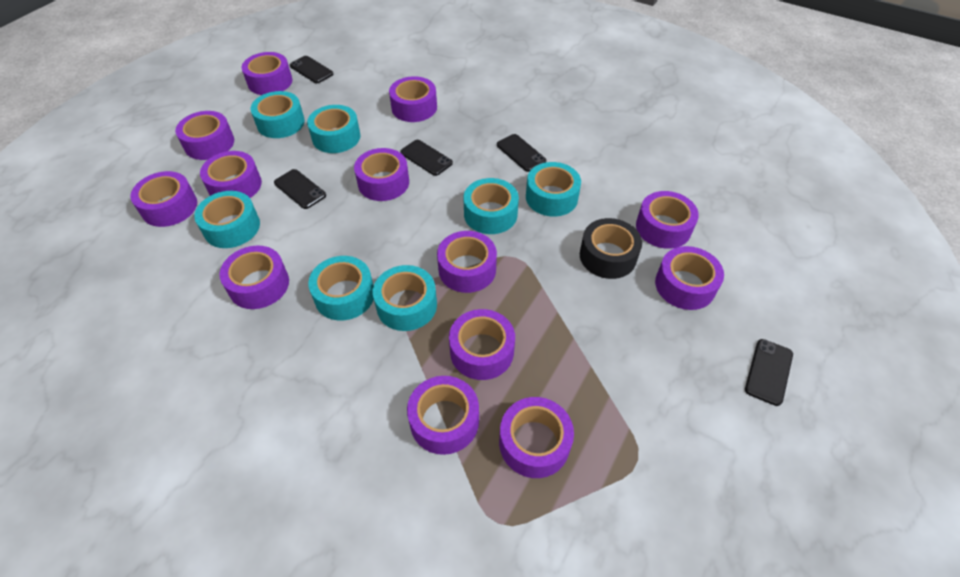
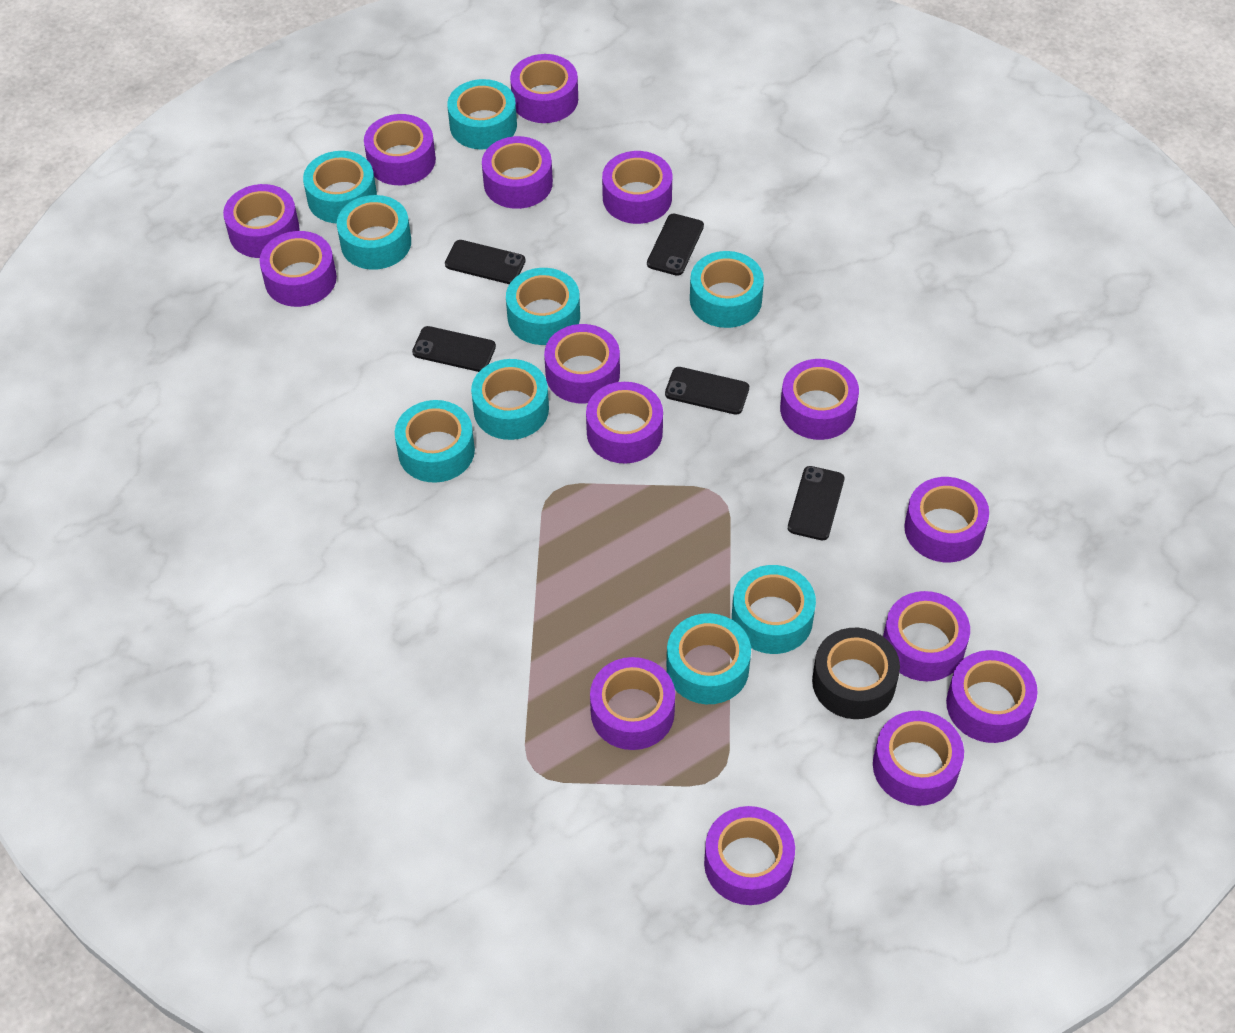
purple tape: 13 -> 15
turquoise tape: 7 -> 9

